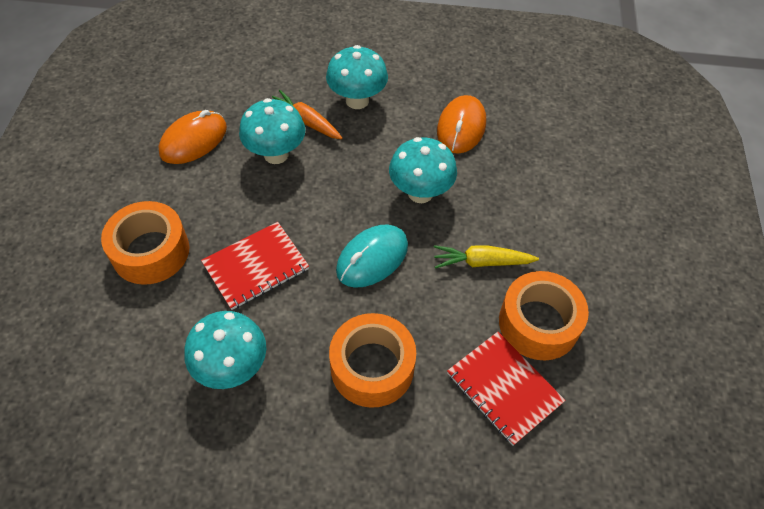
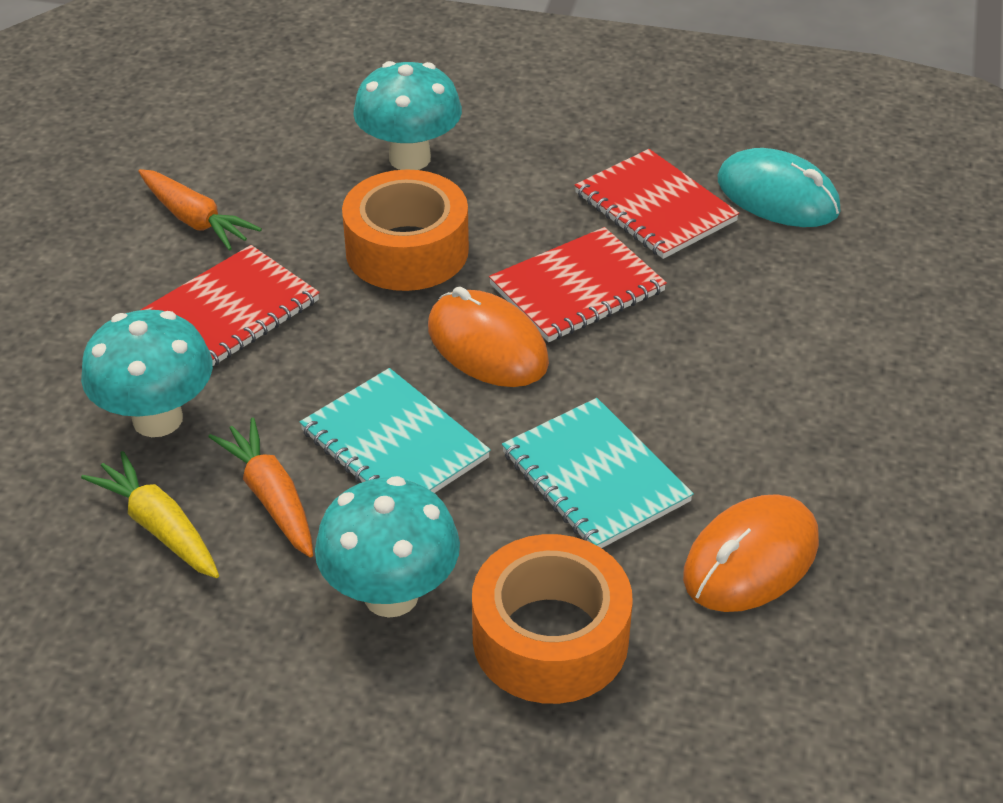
orange carrot: 1 -> 2
orange tape: 3 -> 2
red notebook: 2 -> 3
turquoise mushroom: 4 -> 3
turquoise notebook: 0 -> 2

